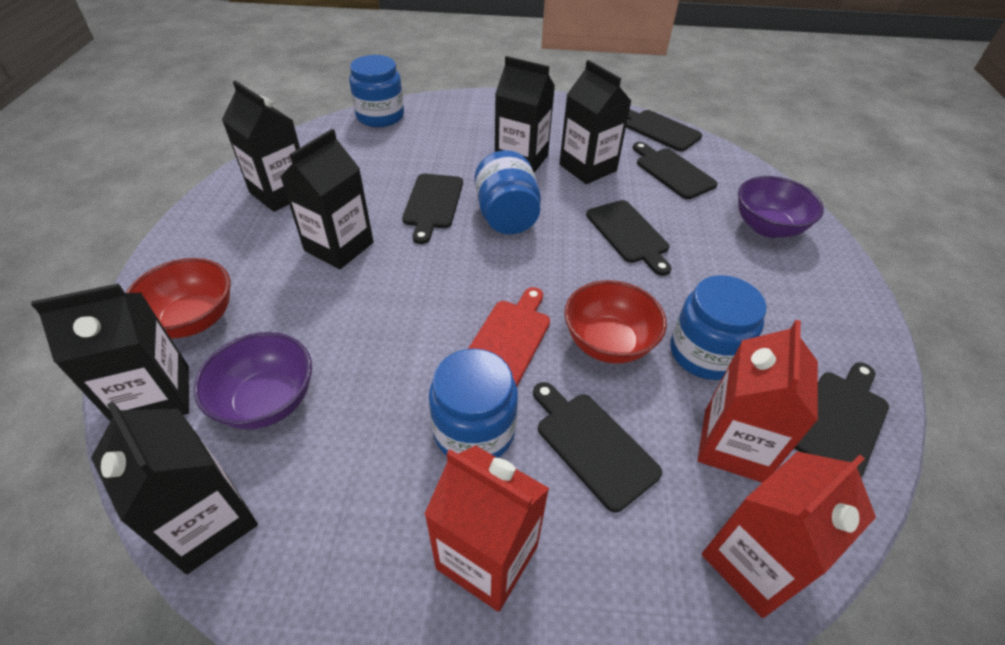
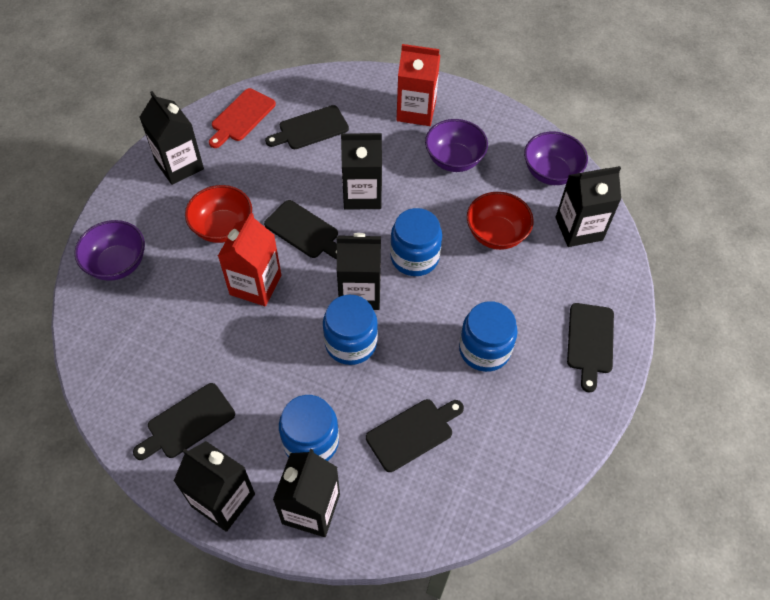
black cutting board: 6 -> 5
purple bowl: 2 -> 3
red carton: 3 -> 2

